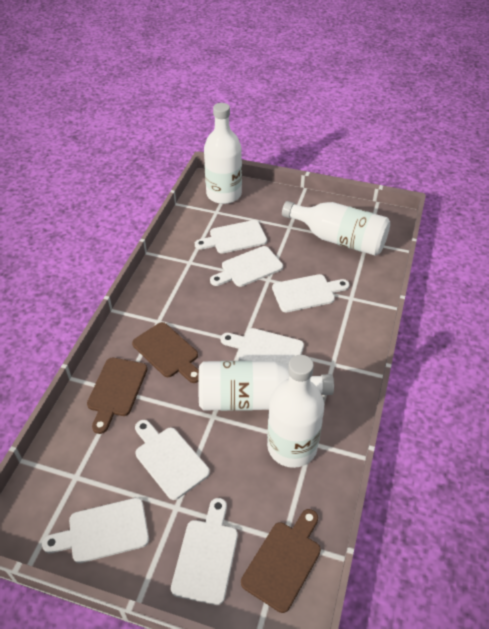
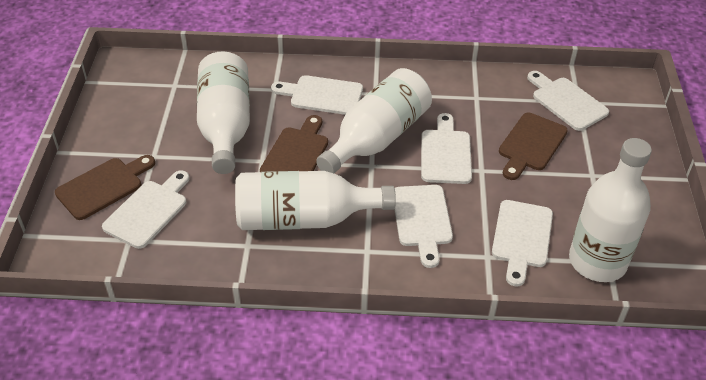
white cutting board: 7 -> 6

